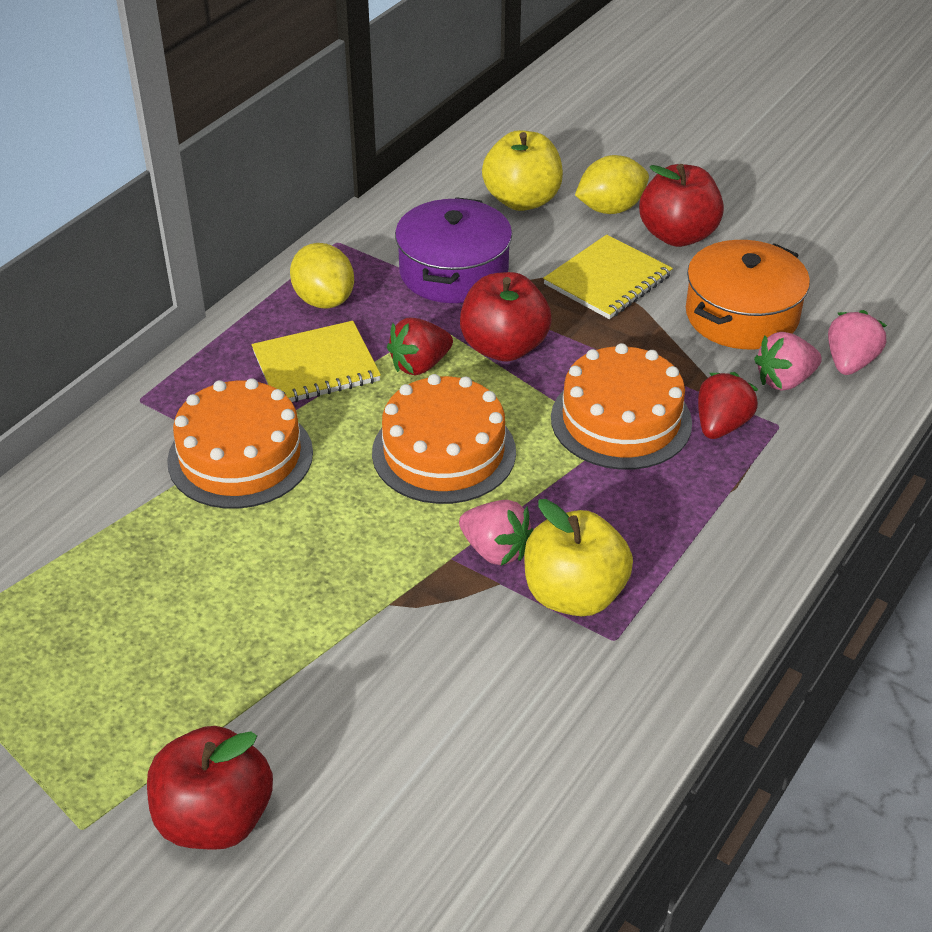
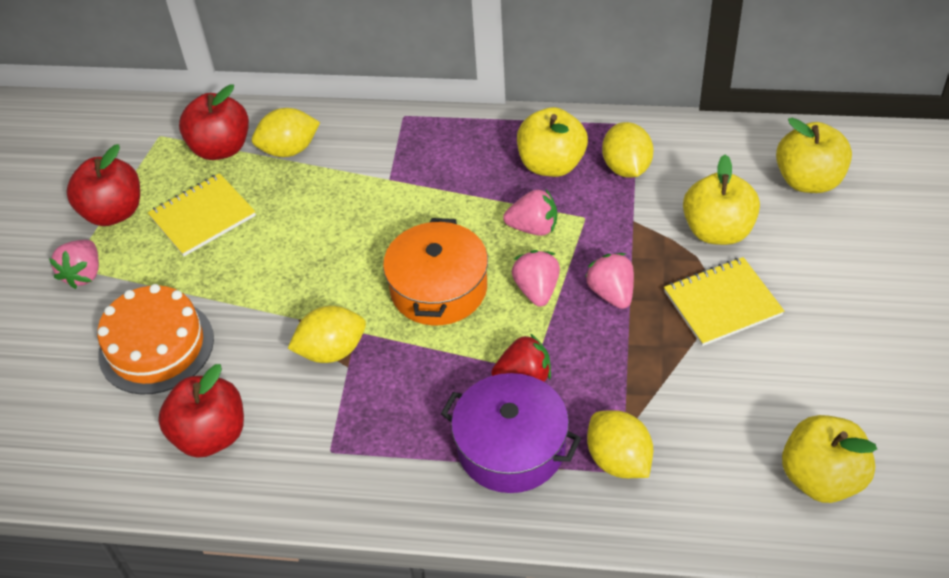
orange cake: 3 -> 1
pink strawberry: 3 -> 4
red strawberry: 2 -> 1
yellow apple: 2 -> 4
yellow lemon: 2 -> 4

